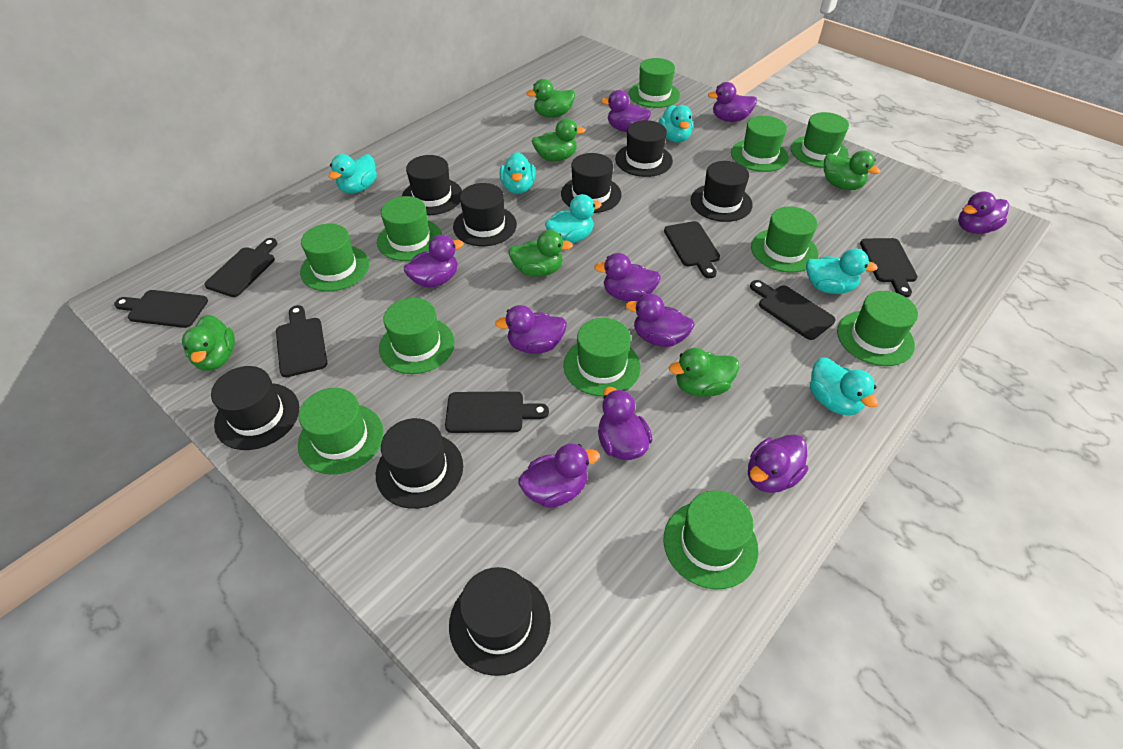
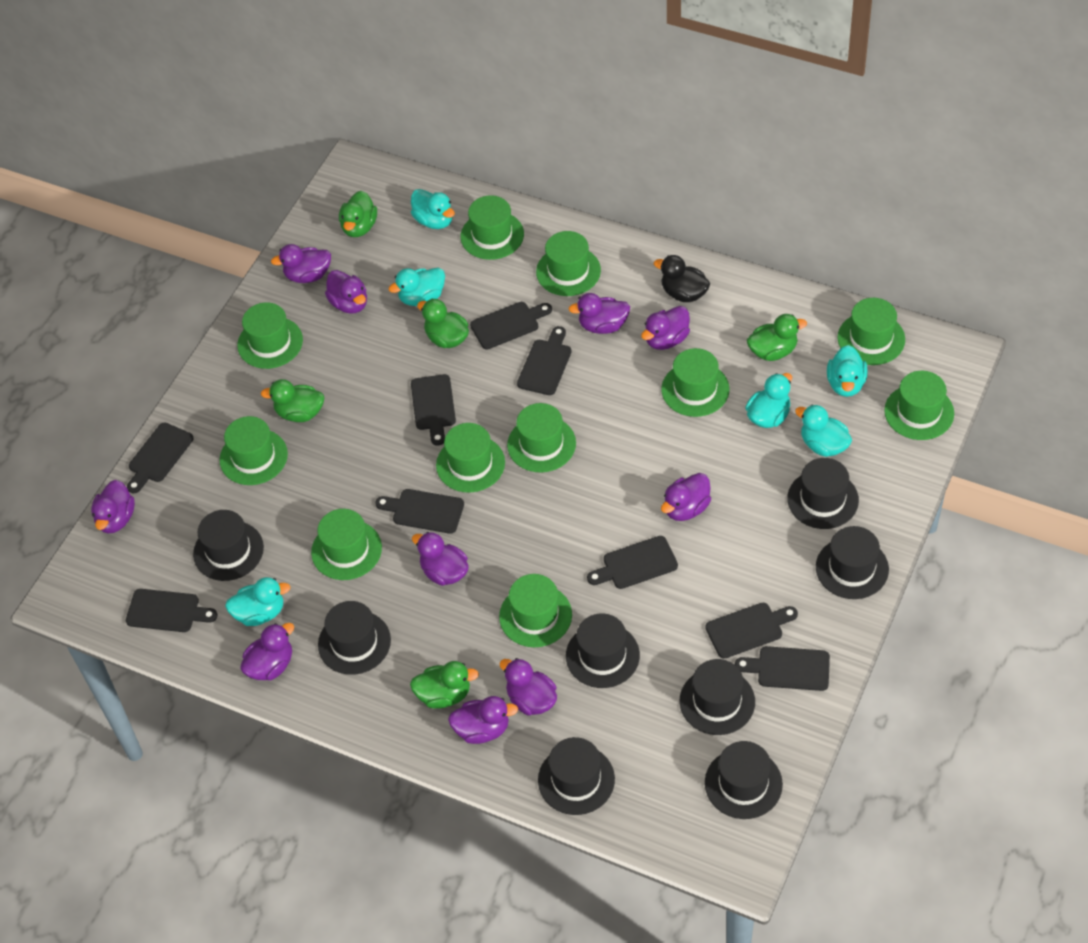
black cutting board: 7 -> 9
black duck: 0 -> 1
green duck: 6 -> 5

